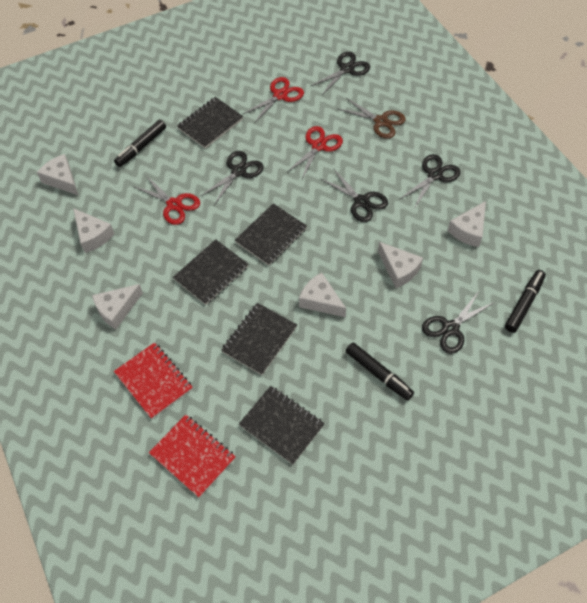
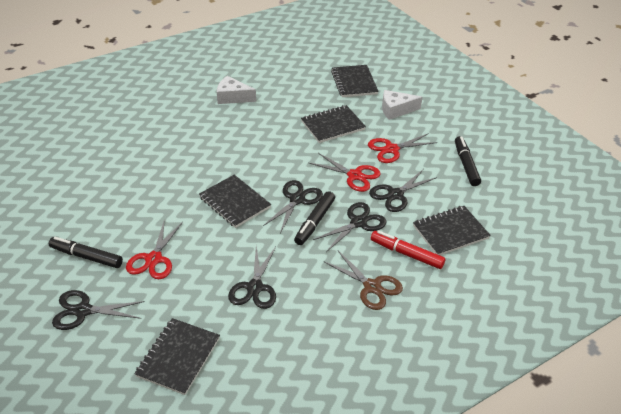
red marker: 0 -> 1
red notebook: 2 -> 0
white cheese: 6 -> 2

